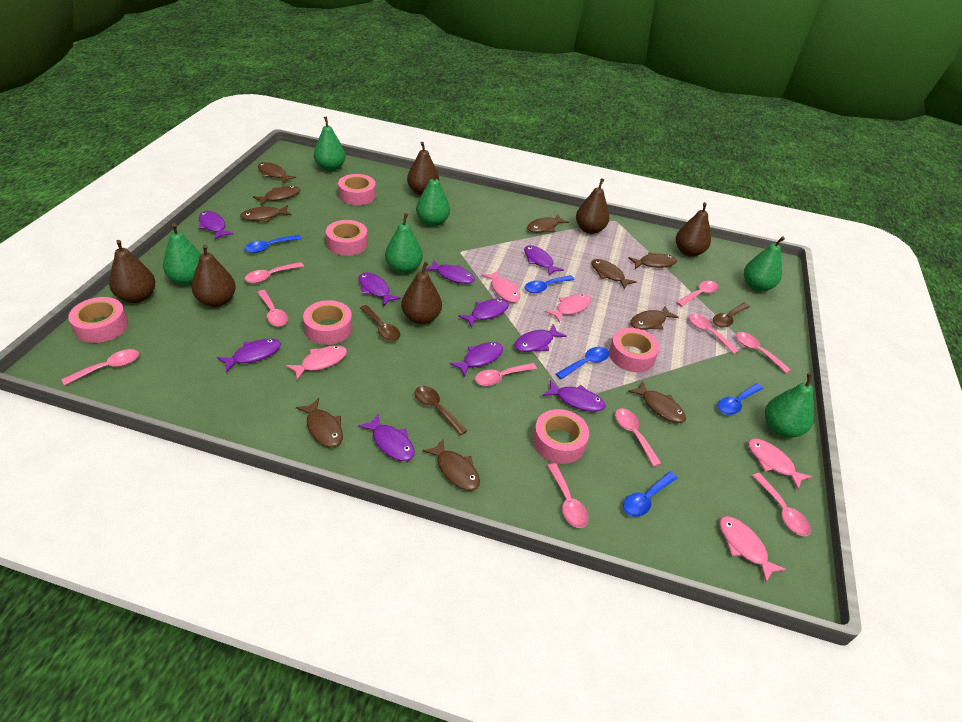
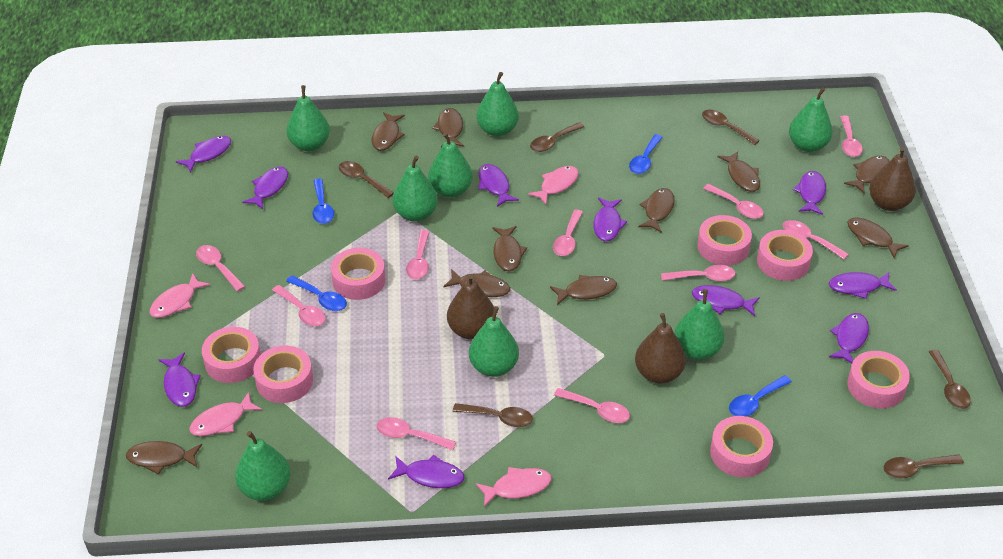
blue spoon: 5 -> 4
brown pear: 6 -> 3
brown spoon: 3 -> 6
green pear: 6 -> 8
pink fish: 5 -> 4
pink tape: 6 -> 7

